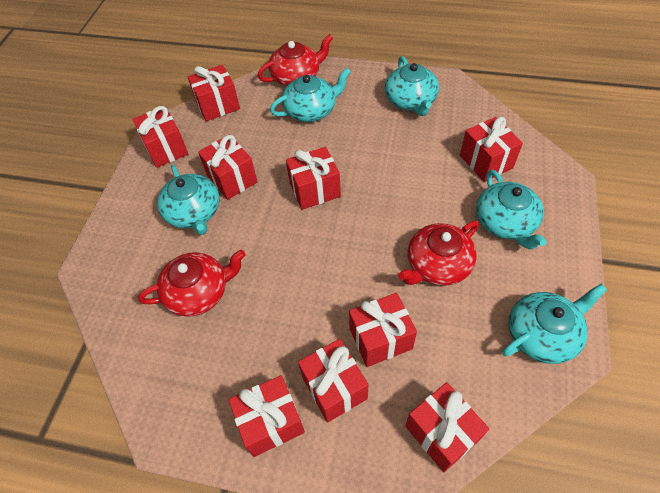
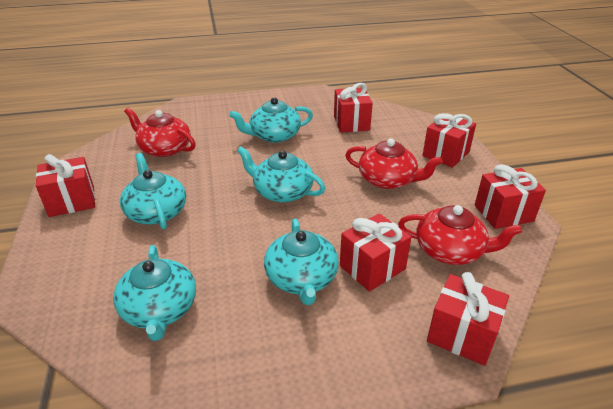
red gift: 9 -> 6

